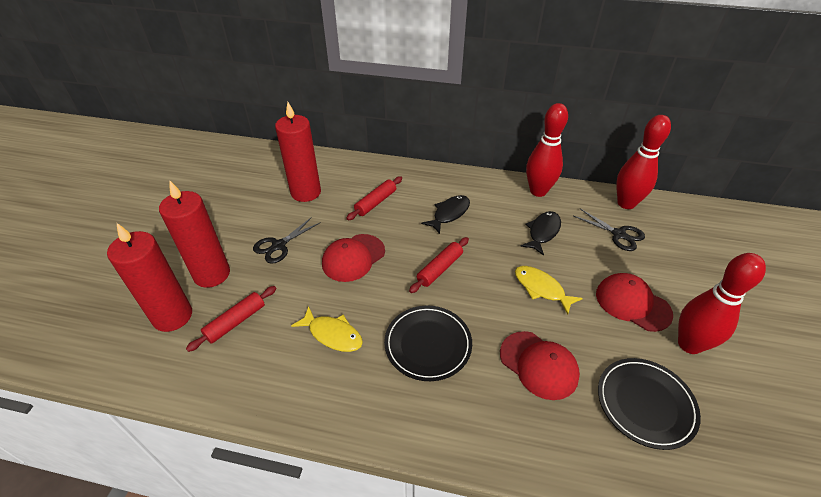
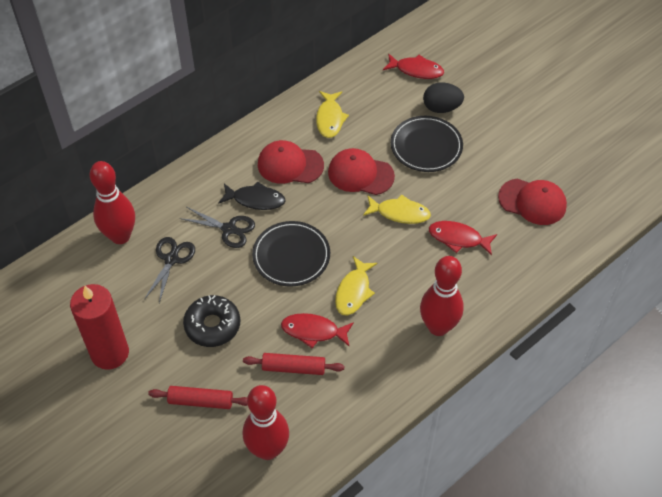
black donut: 0 -> 1
black egg: 0 -> 1
black fish: 2 -> 1
red candle: 3 -> 1
red fish: 0 -> 3
red rolling pin: 3 -> 2
yellow fish: 2 -> 3

